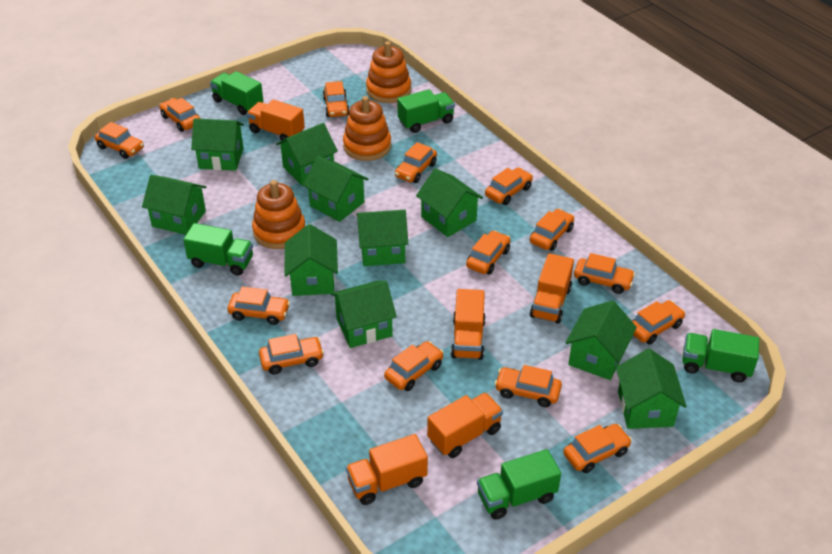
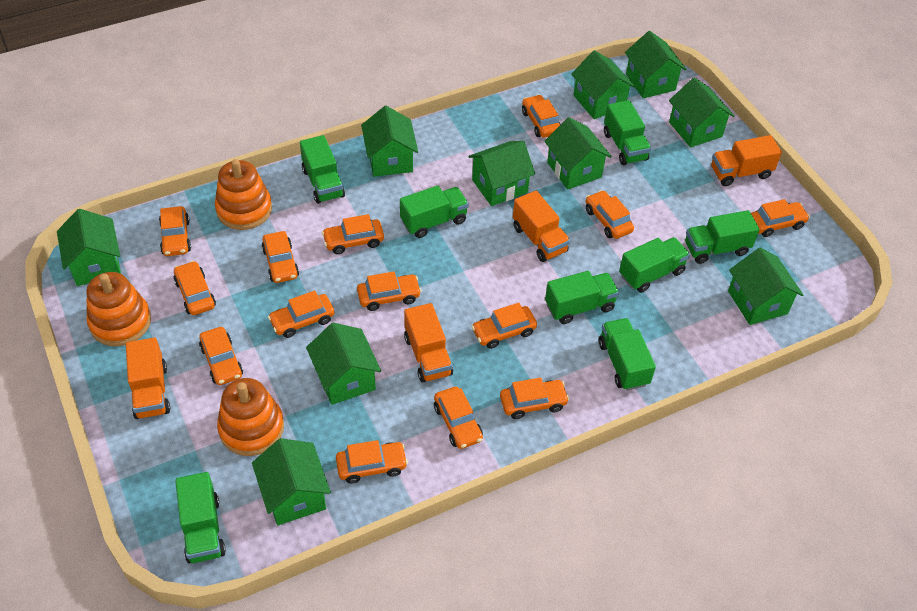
green truck: 5 -> 8
orange truck: 5 -> 4

